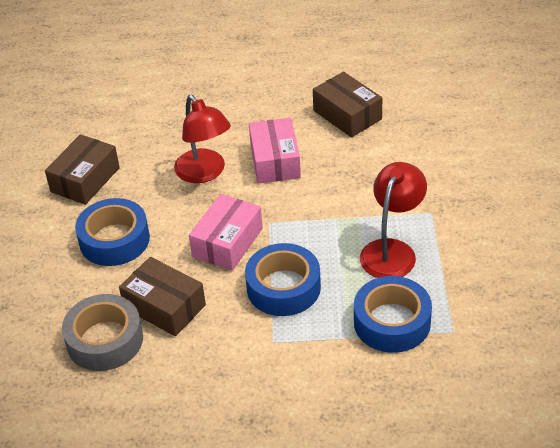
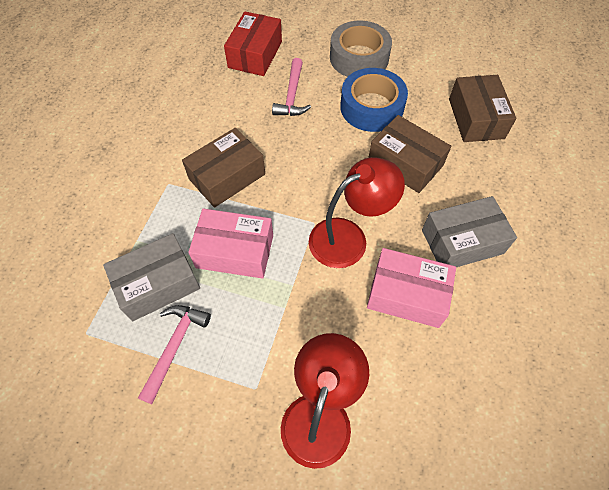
blue tape: 3 -> 1
grey box: 0 -> 2
pink hammer: 0 -> 2
red box: 0 -> 1

